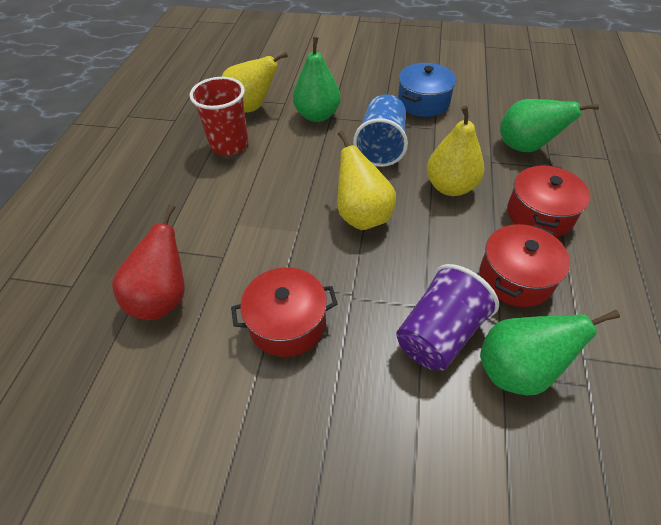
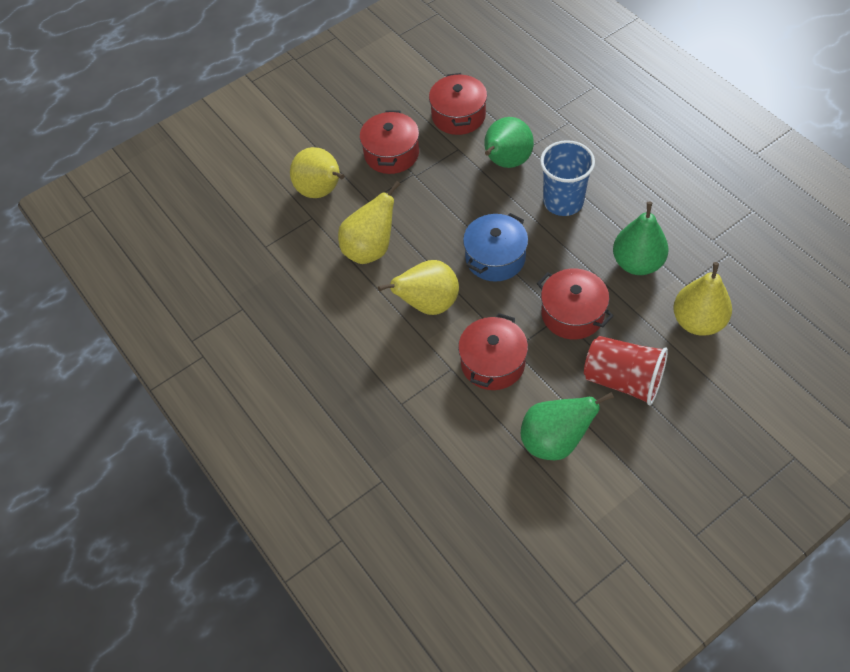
purple cup: 1 -> 0
red pear: 1 -> 0
red pot: 3 -> 4
yellow pear: 3 -> 4

